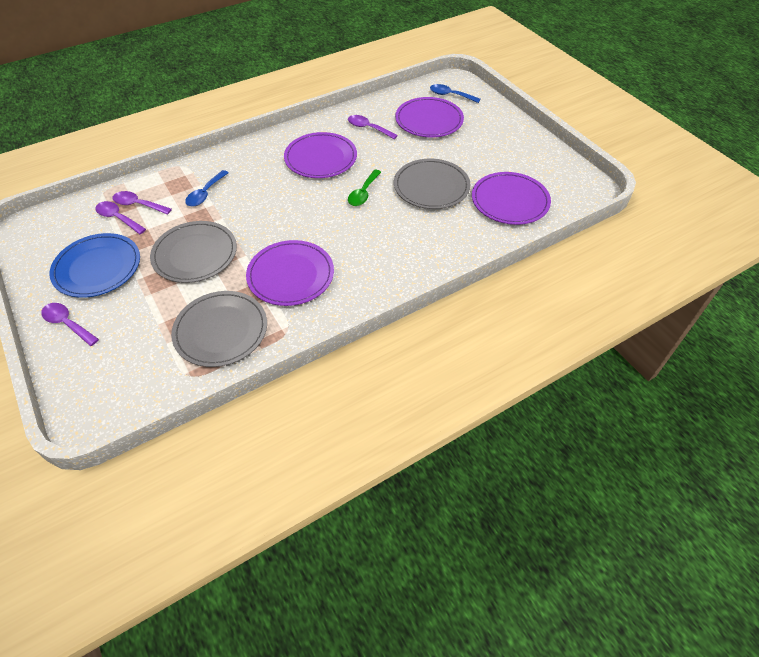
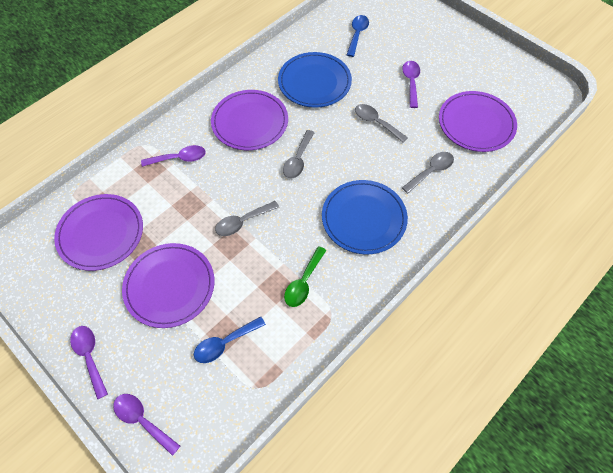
blue plate: 1 -> 2
grey plate: 3 -> 0
grey spoon: 0 -> 4

